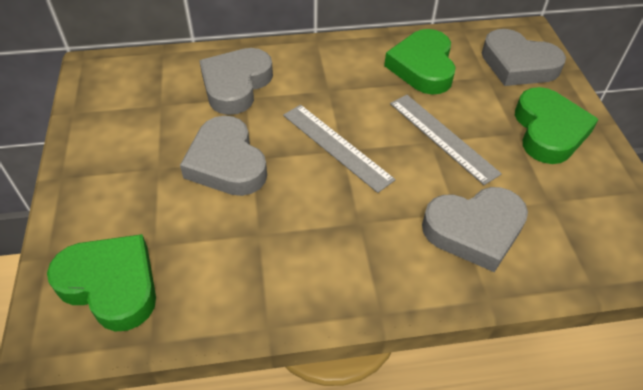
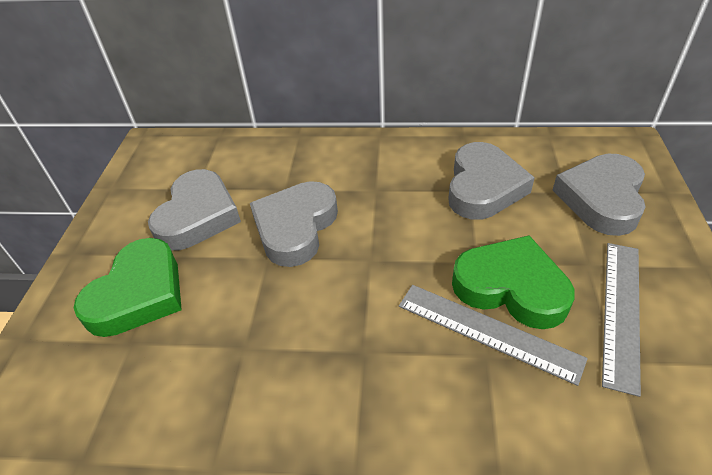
green heart: 3 -> 2

